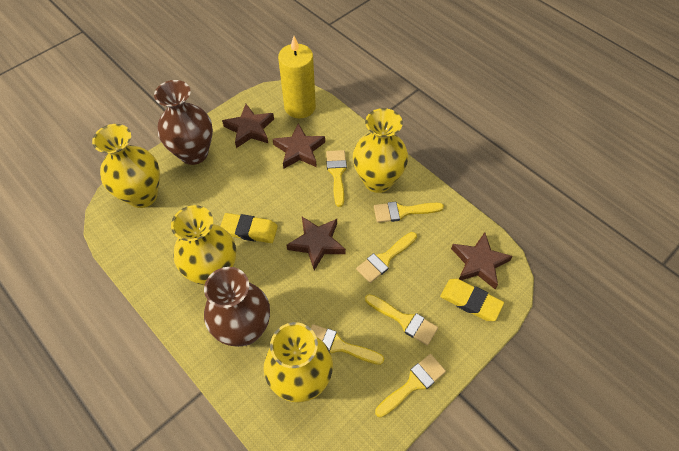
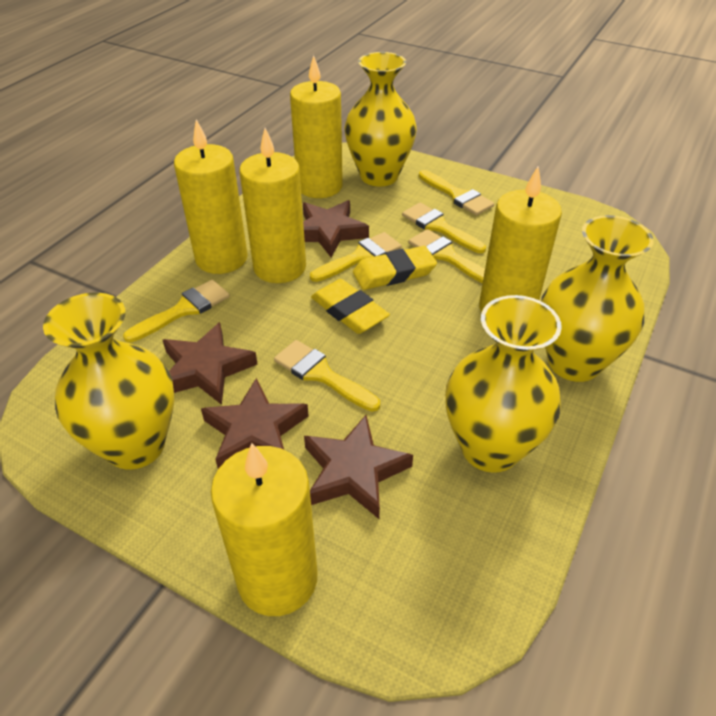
brown vase: 2 -> 0
yellow candle: 1 -> 5

